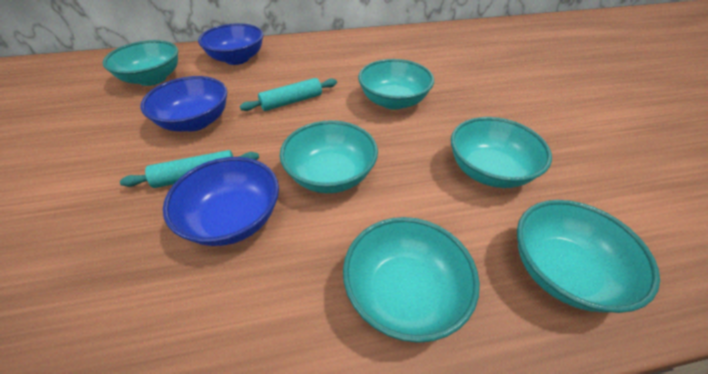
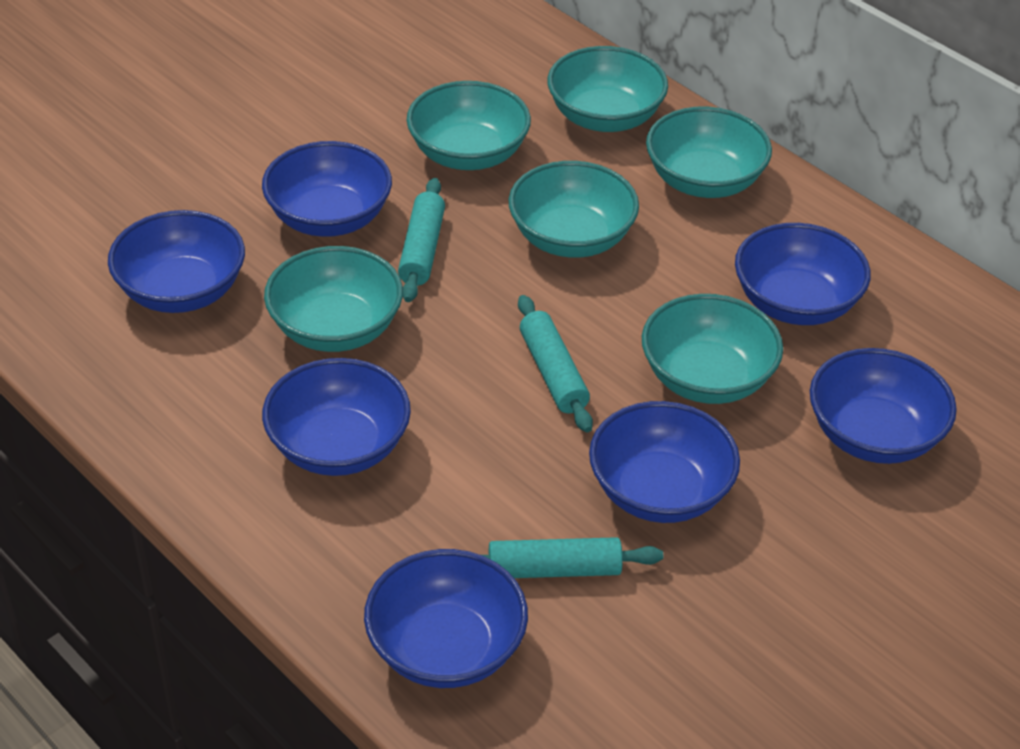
blue bowl: 3 -> 7
turquoise rolling pin: 2 -> 3

